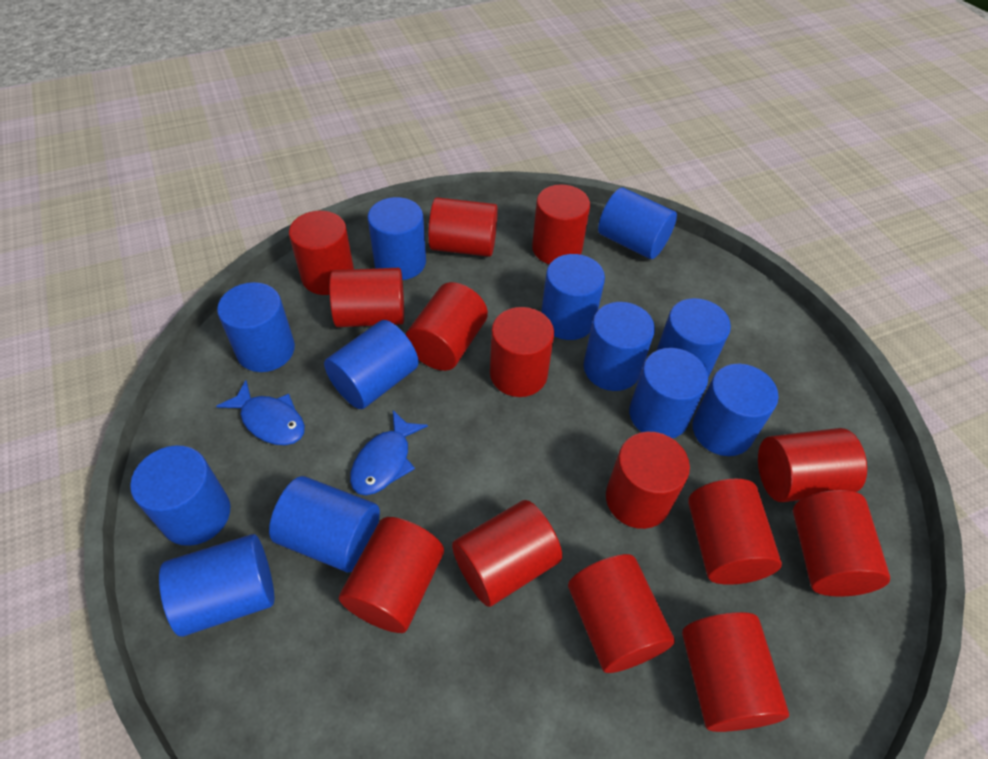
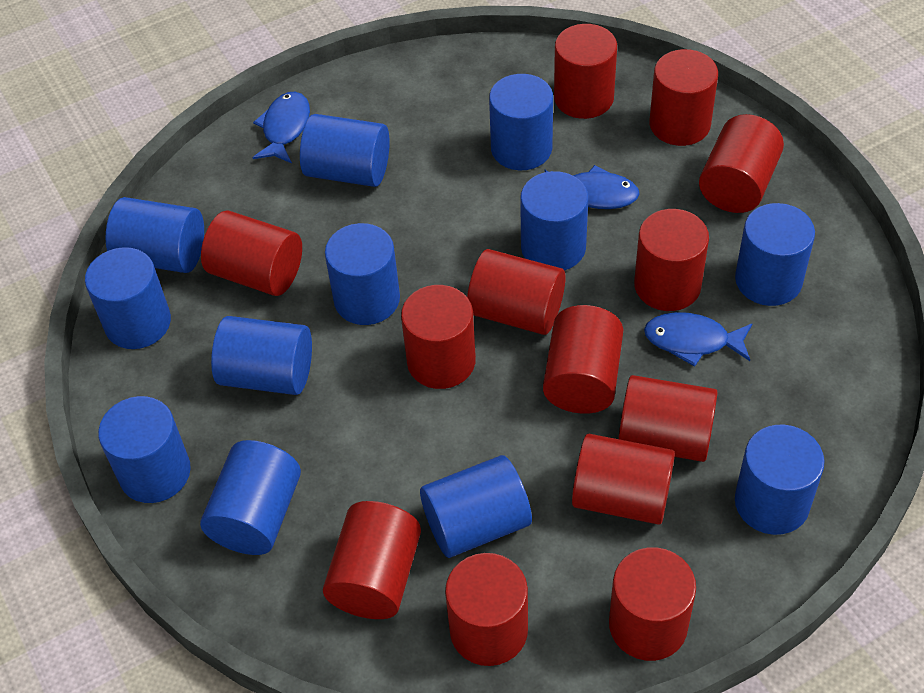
blue fish: 2 -> 3
red cylinder: 14 -> 13

